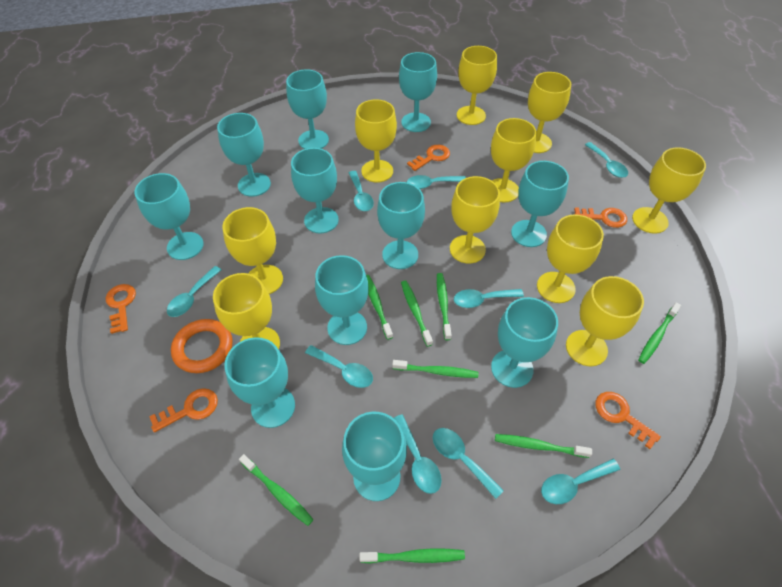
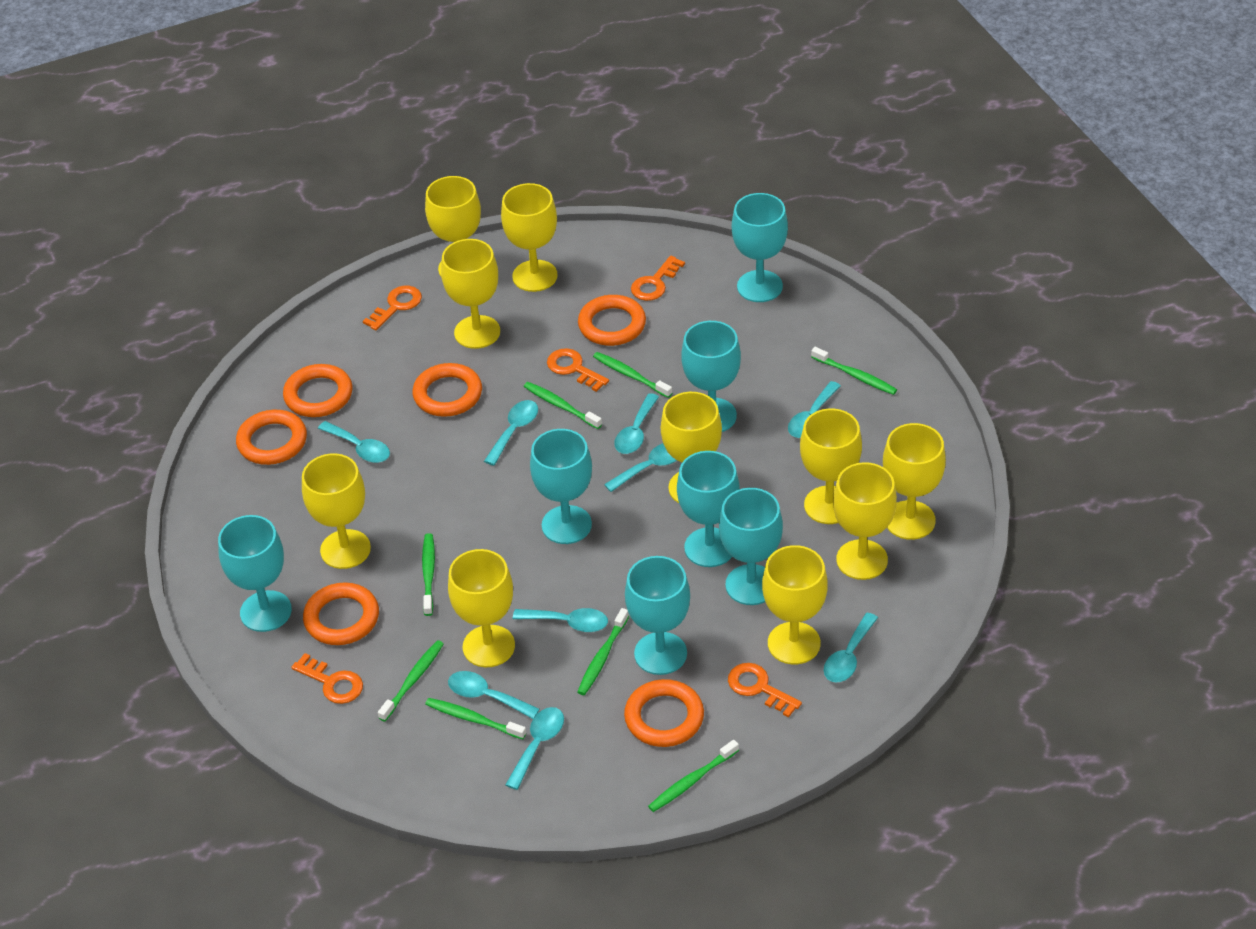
orange ring: 1 -> 6
turquoise goblet: 11 -> 7

